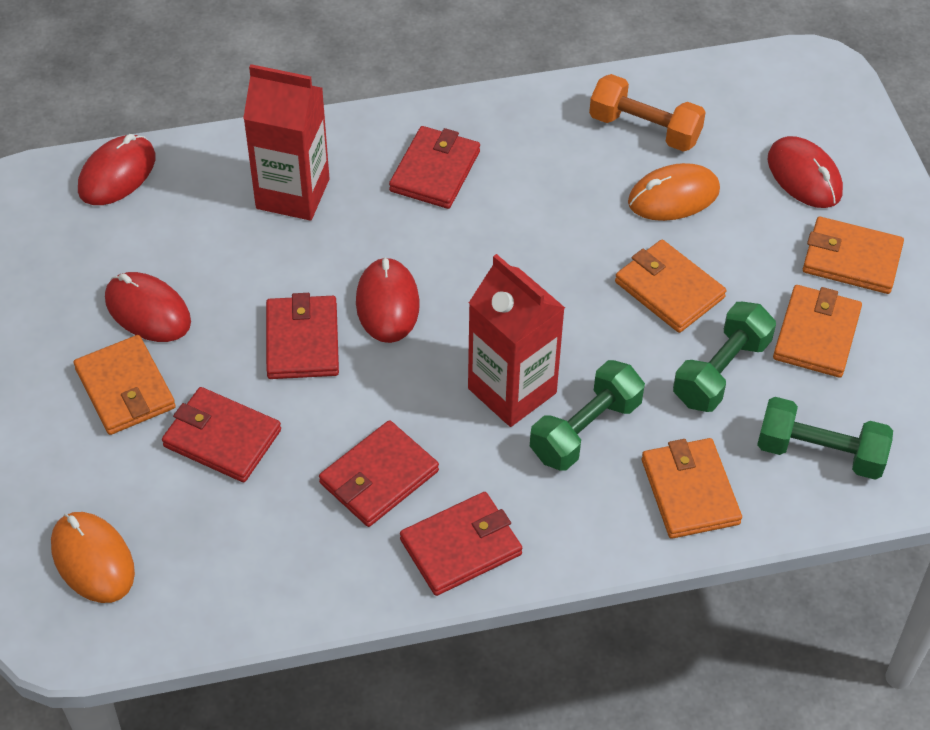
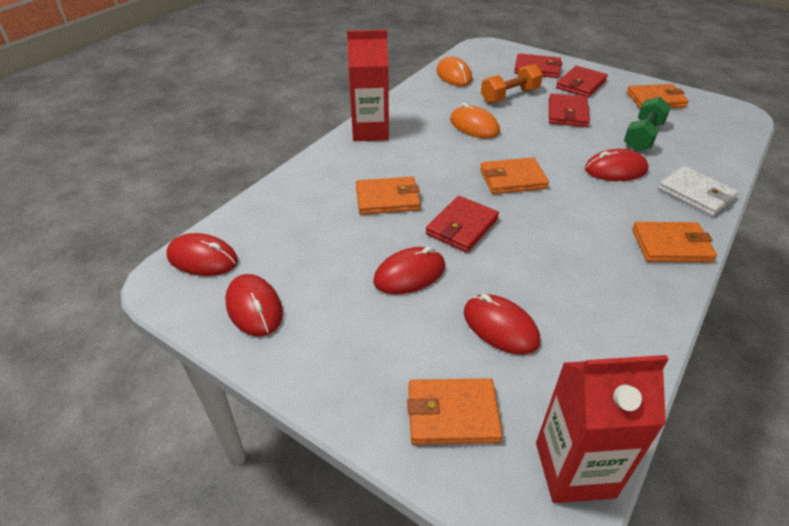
green dumbbell: 3 -> 1
red mouse: 4 -> 5
red wallet: 5 -> 4
white wallet: 0 -> 1

